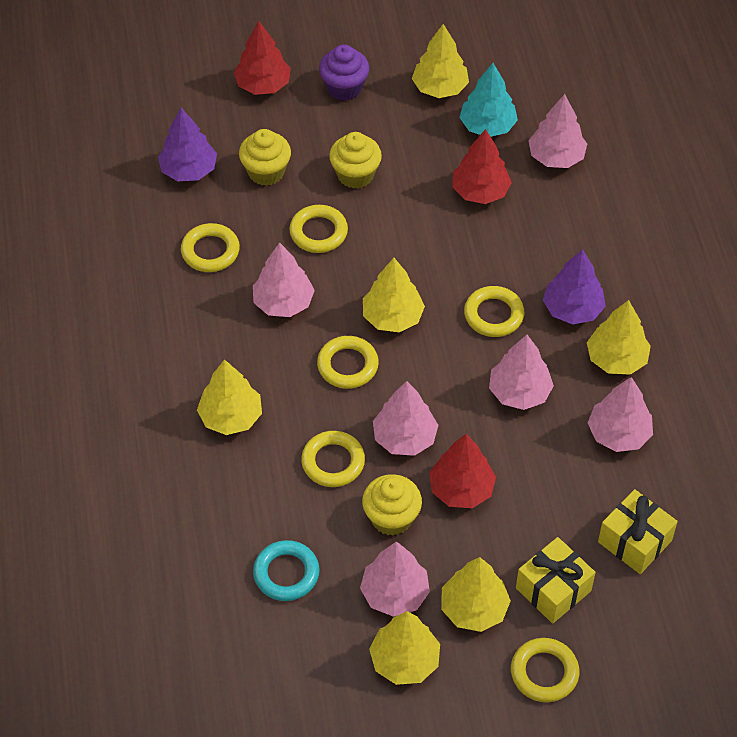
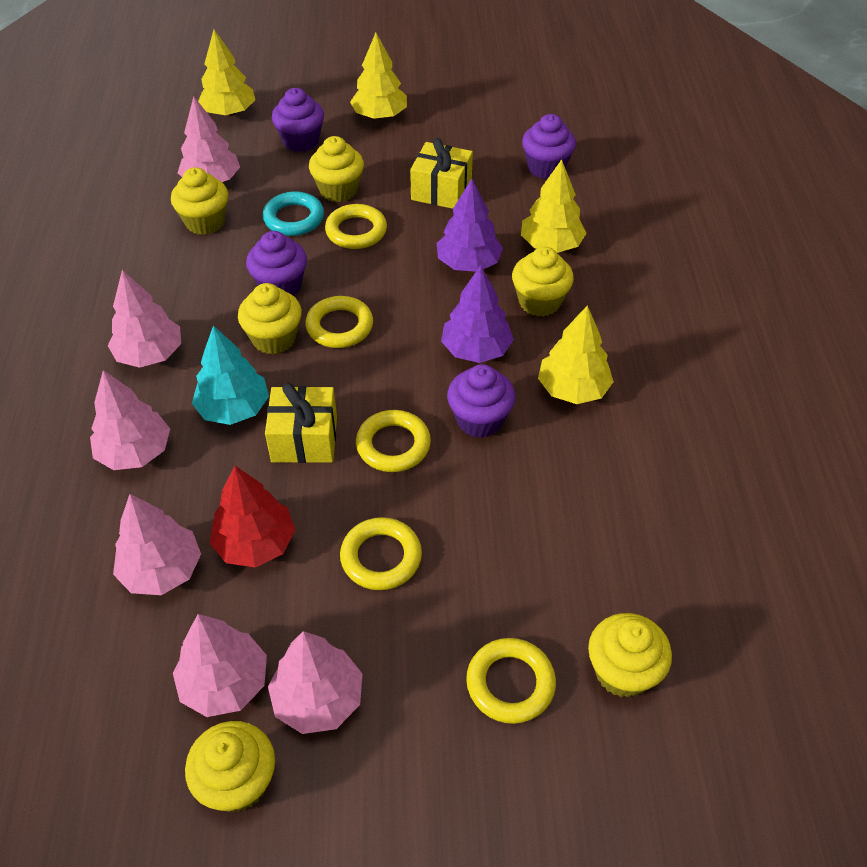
purple cupcake: 1 -> 4
red tree: 3 -> 1
yellow cupcake: 3 -> 6
yellow ring: 6 -> 5
yellow tree: 6 -> 4

